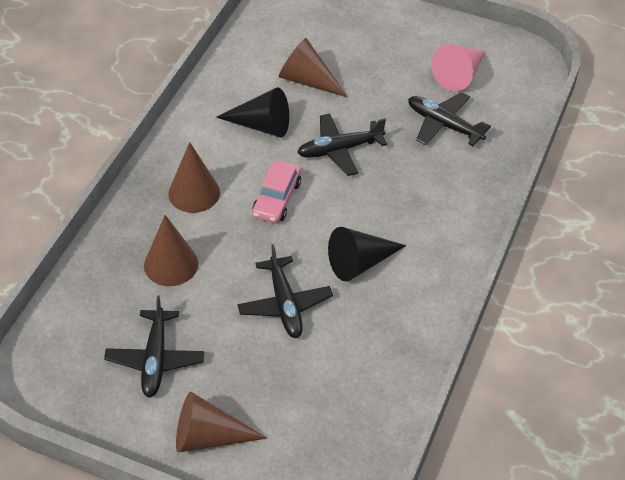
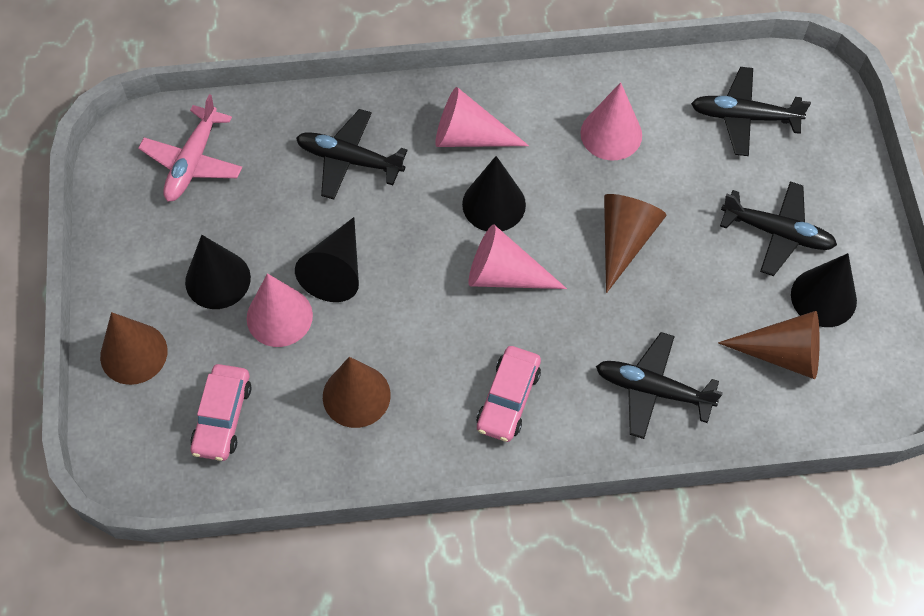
black cone: 2 -> 4
pink car: 1 -> 2
pink cone: 1 -> 4
pink plane: 0 -> 1

